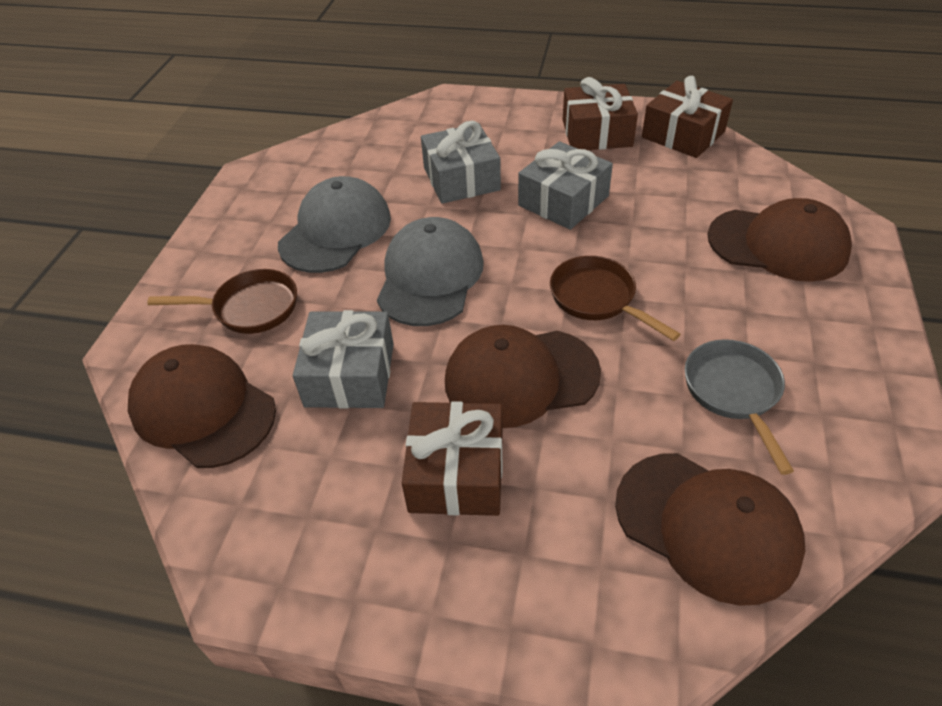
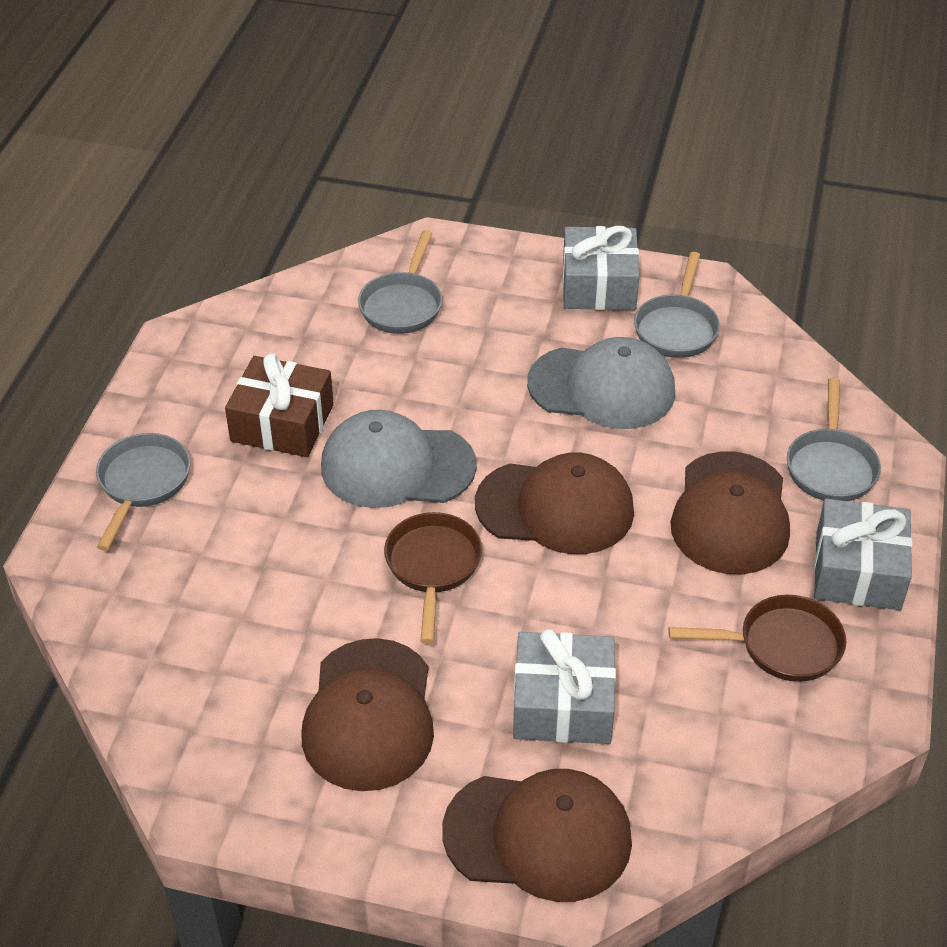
brown gift: 3 -> 1
grey pan: 1 -> 4

